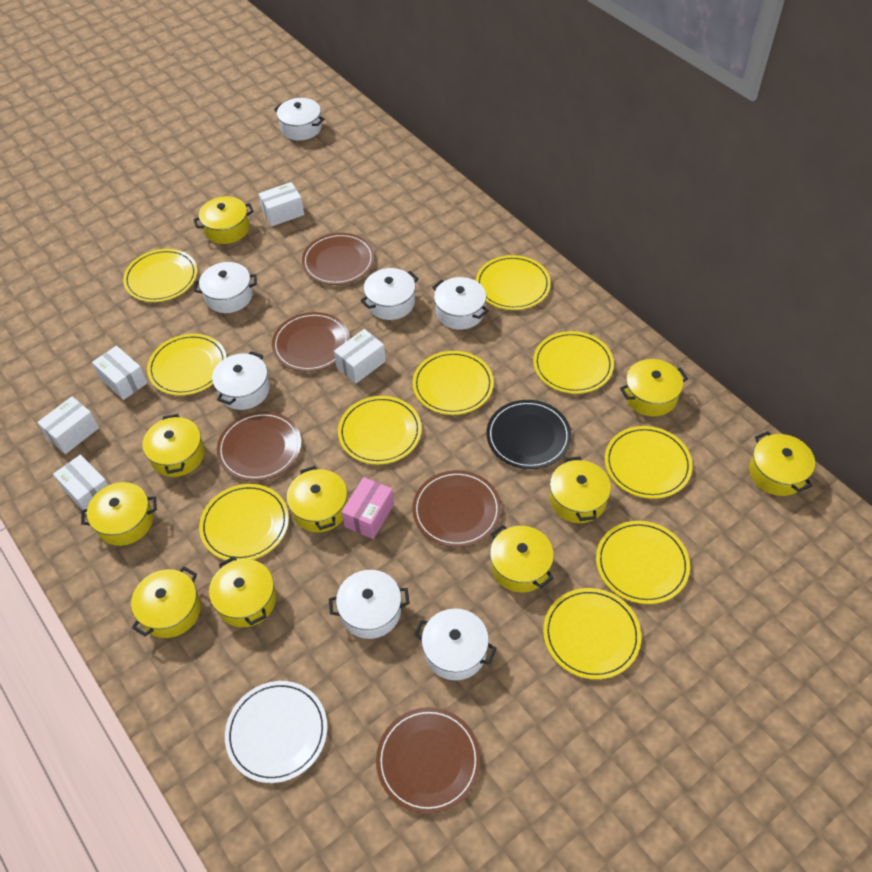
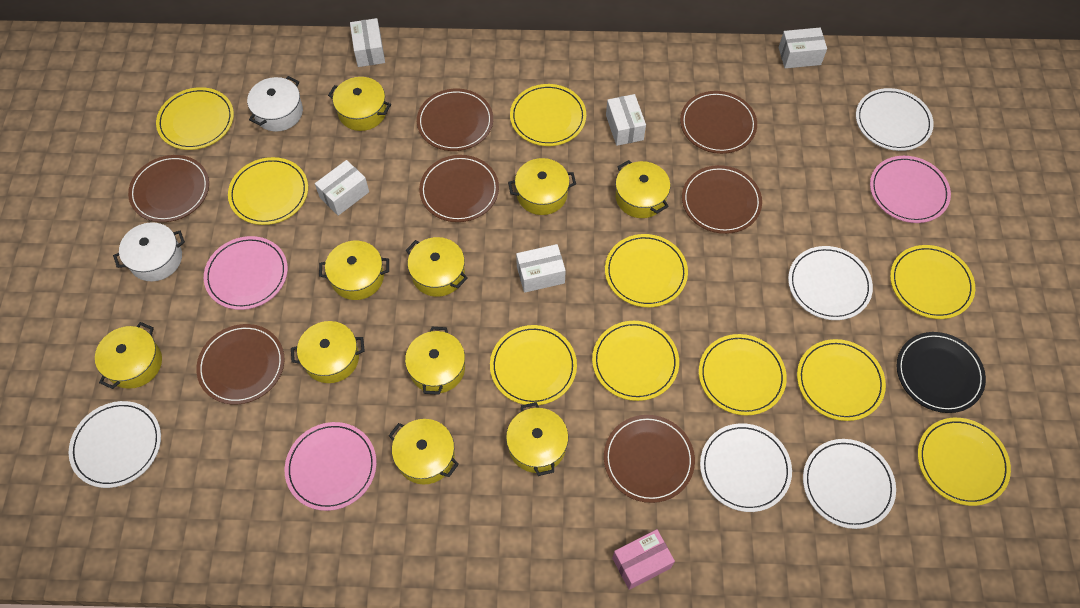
brown plate: 5 -> 7
pink plate: 0 -> 3
white plate: 1 -> 5
white pot: 7 -> 2

